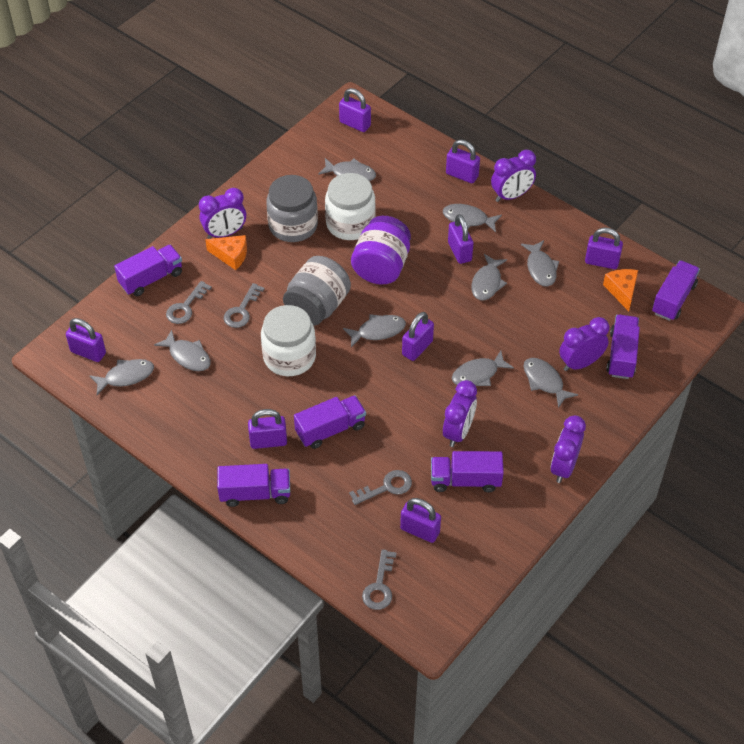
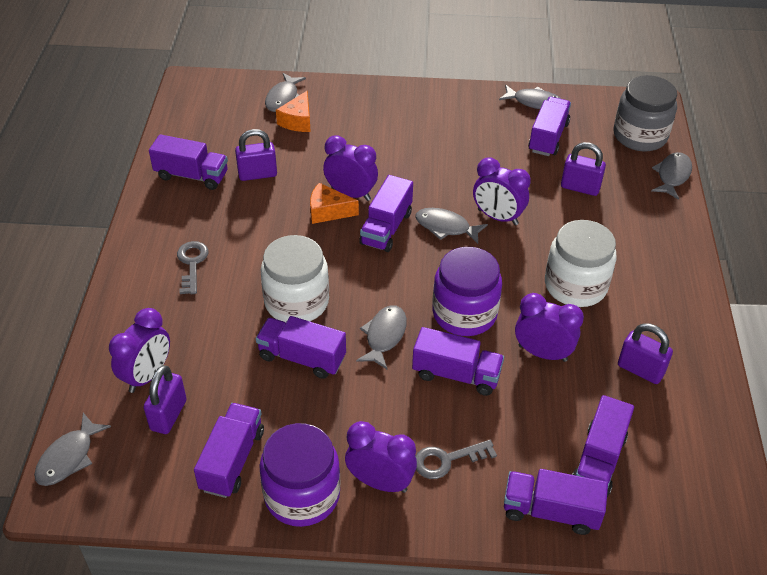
grey fish: 9 -> 6
grey jar: 2 -> 1
grey key: 4 -> 2
purple jar: 1 -> 2
purple padlock: 8 -> 4
purple truck: 6 -> 8

